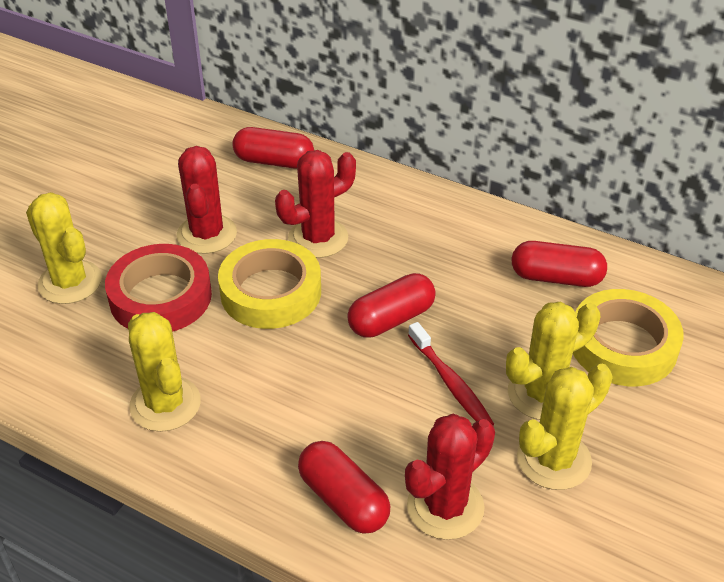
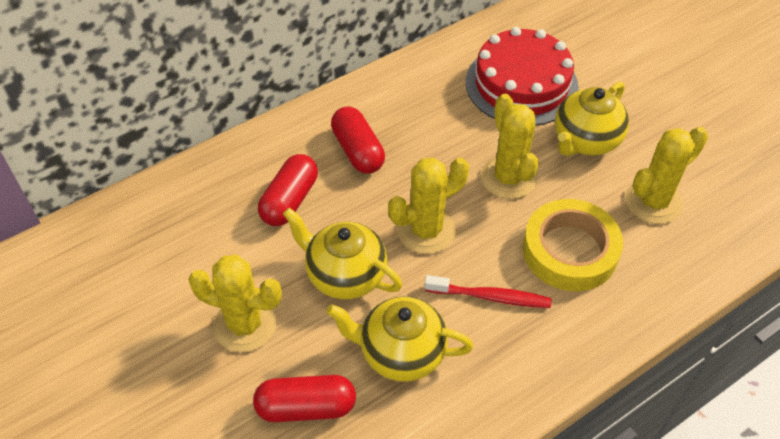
red cactus: 3 -> 0
red cake: 0 -> 1
red capsule: 4 -> 3
red tape: 1 -> 0
yellow tape: 2 -> 1
yellow teapot: 0 -> 3

